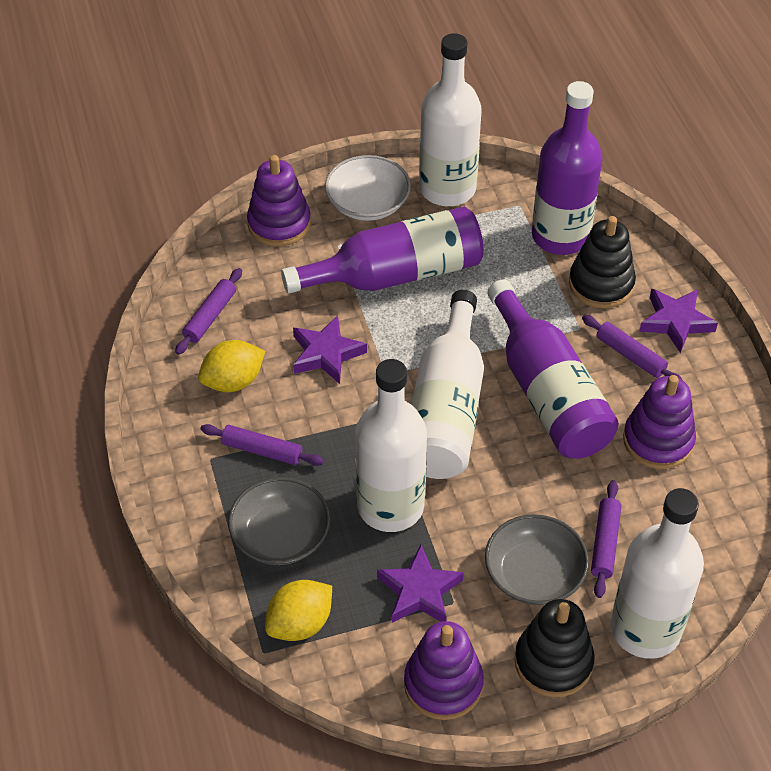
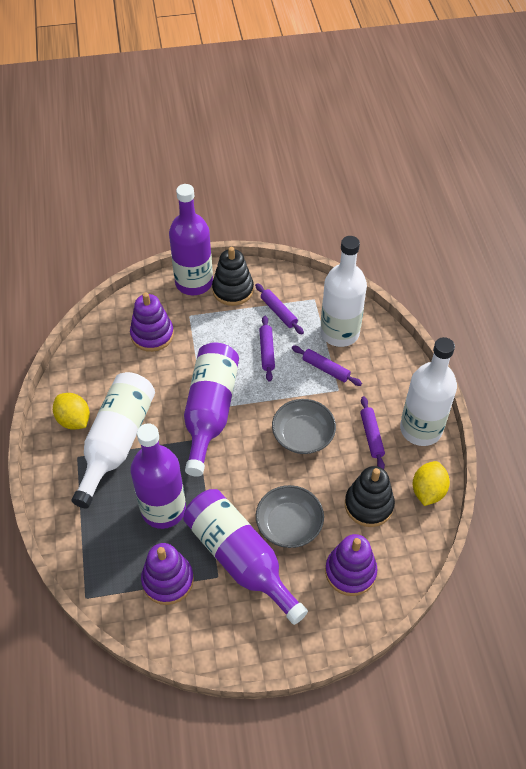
purple bottle: 3 -> 4
purple star: 3 -> 0
white bottle: 4 -> 3
white bowl: 1 -> 0

